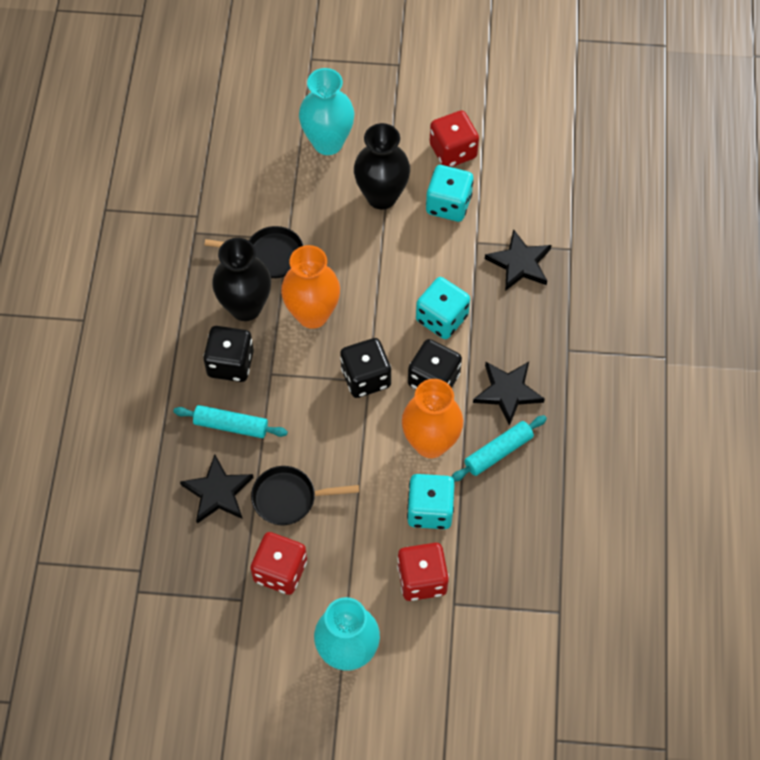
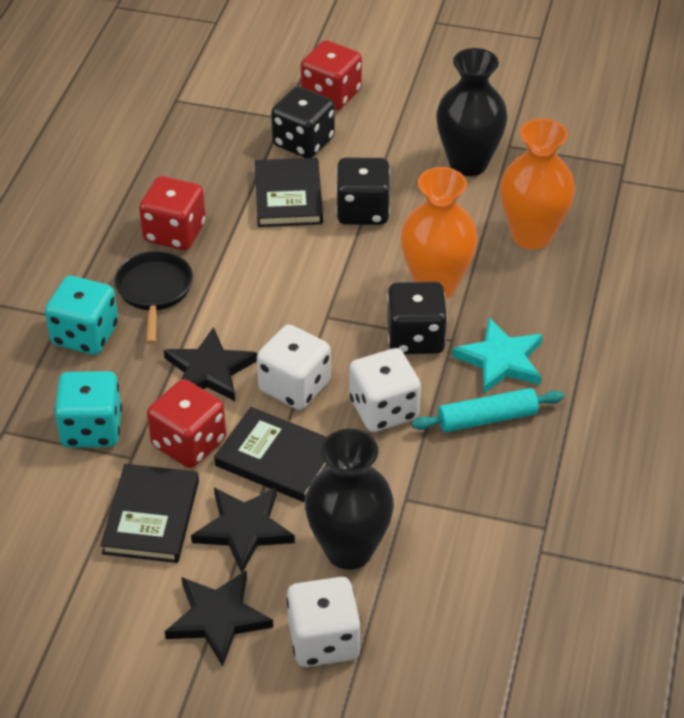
black book: 0 -> 3
black pan: 2 -> 1
turquoise dice: 3 -> 2
turquoise rolling pin: 2 -> 1
turquoise star: 0 -> 1
turquoise vase: 2 -> 0
white dice: 0 -> 3

